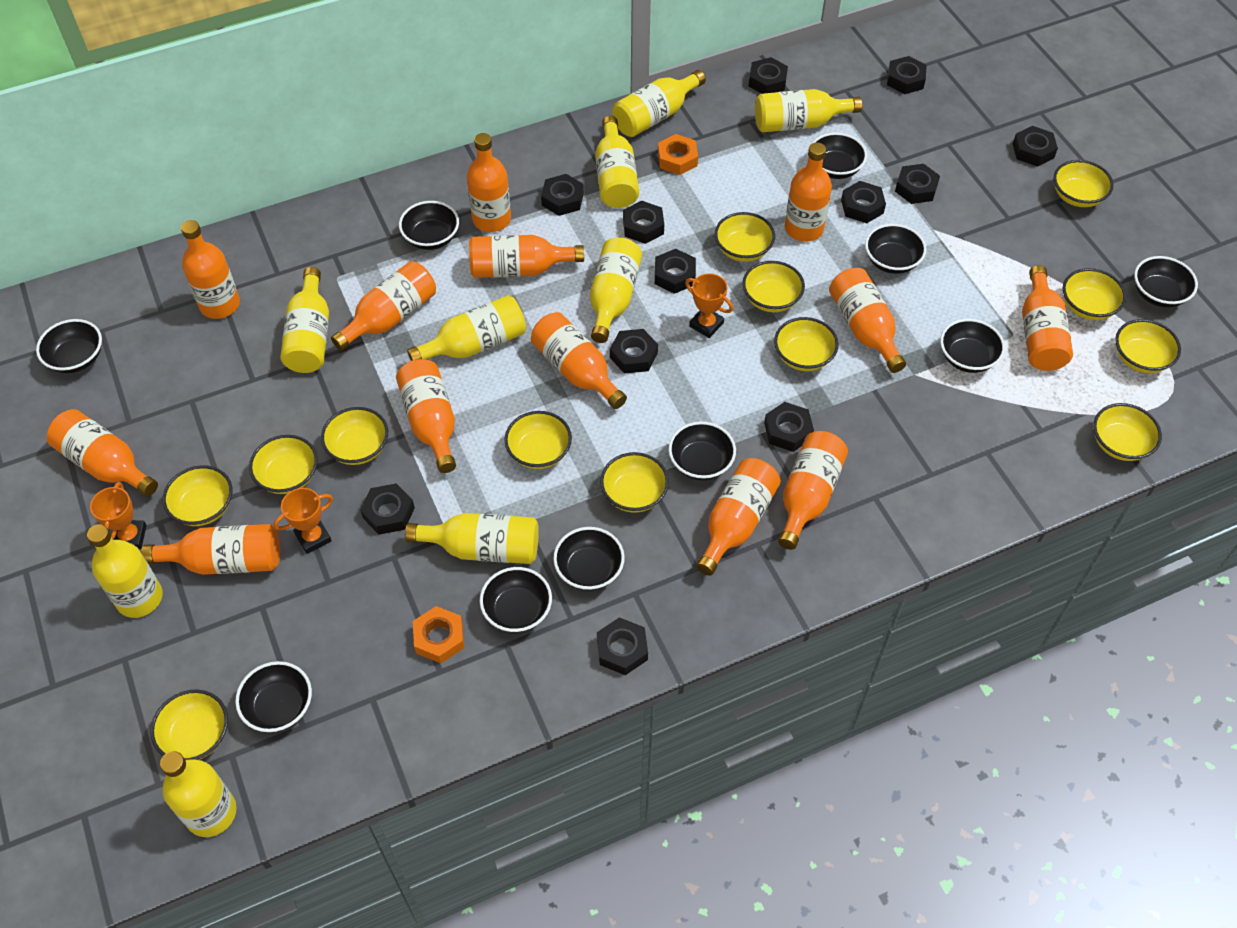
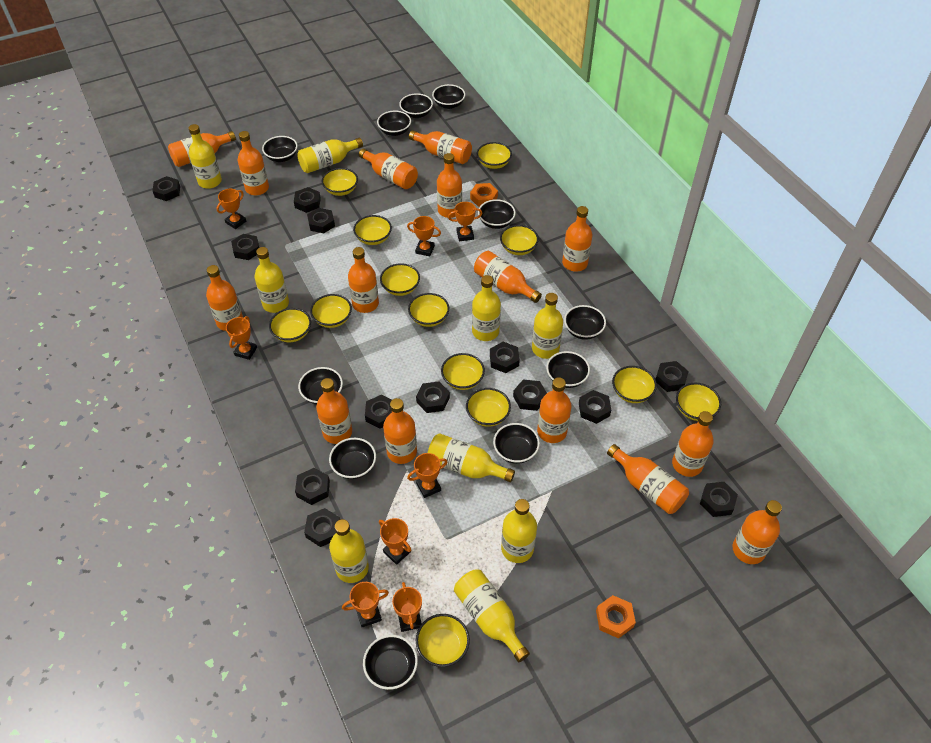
black bowl: 10 -> 11
black nut: 12 -> 13
orange bottle: 13 -> 15
orange trophy: 3 -> 8

